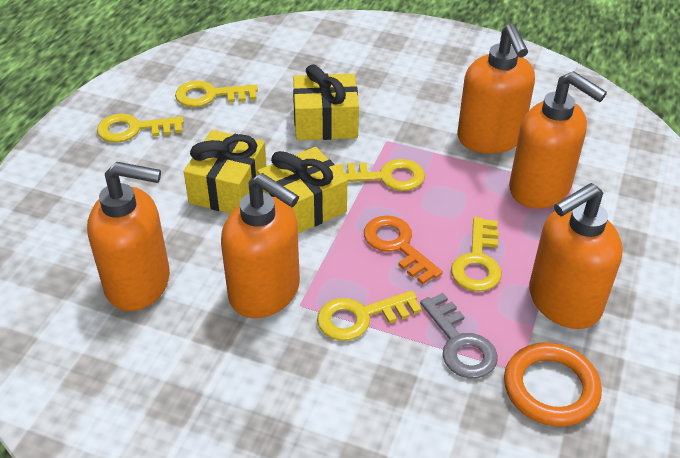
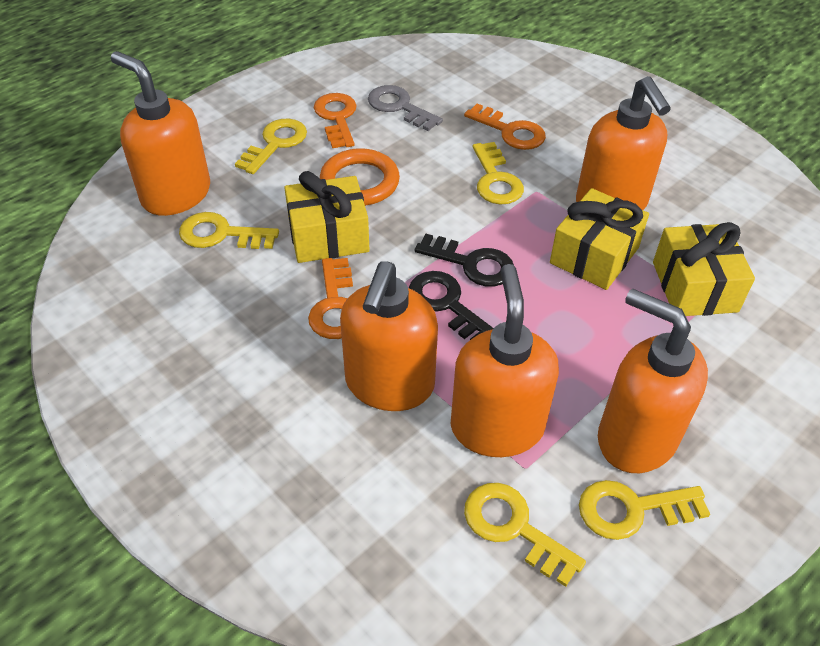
black key: 0 -> 2
orange key: 1 -> 3

